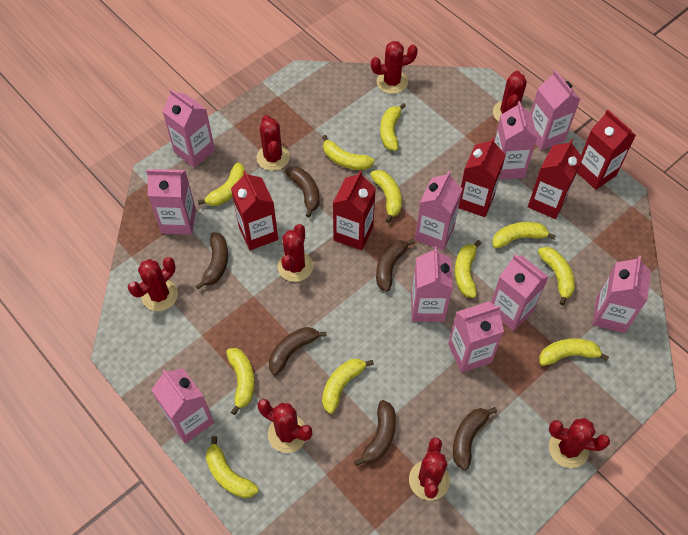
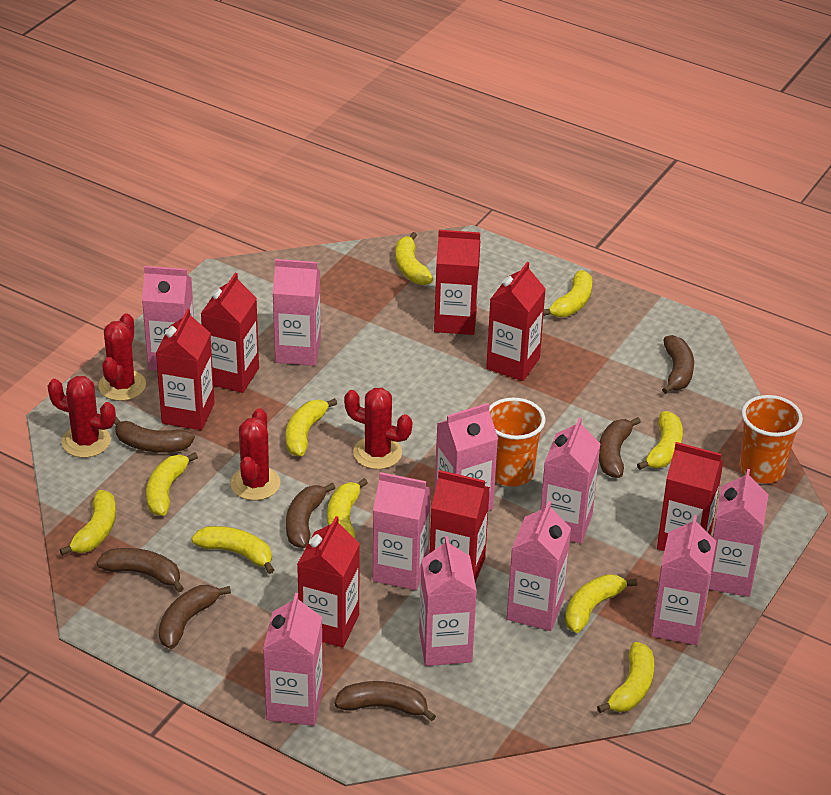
brown banana: 6 -> 7
orange cup: 0 -> 2
red cactus: 8 -> 4
red carton: 5 -> 7
yellow banana: 11 -> 10

